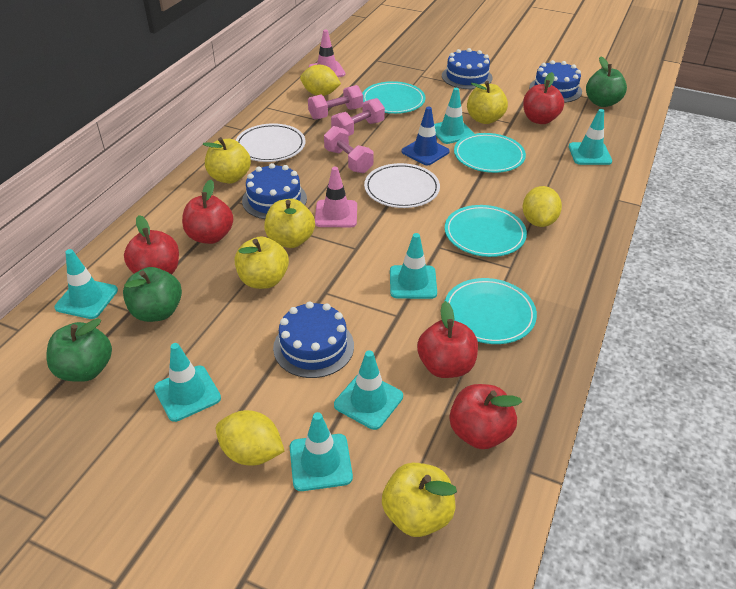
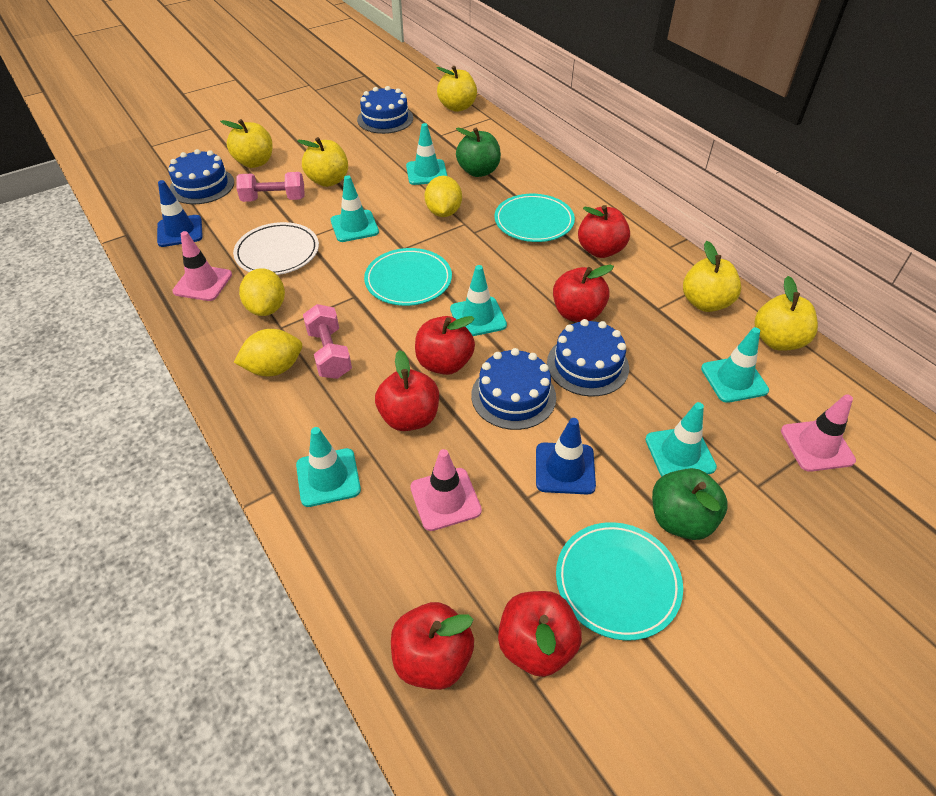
blue traffic cone: 1 -> 2
green apple: 3 -> 2
pink dumbbell: 3 -> 2
pink traffic cone: 2 -> 3
red apple: 5 -> 6
turquoise plate: 4 -> 3
turquoise traffic cone: 7 -> 6
white plate: 2 -> 1

